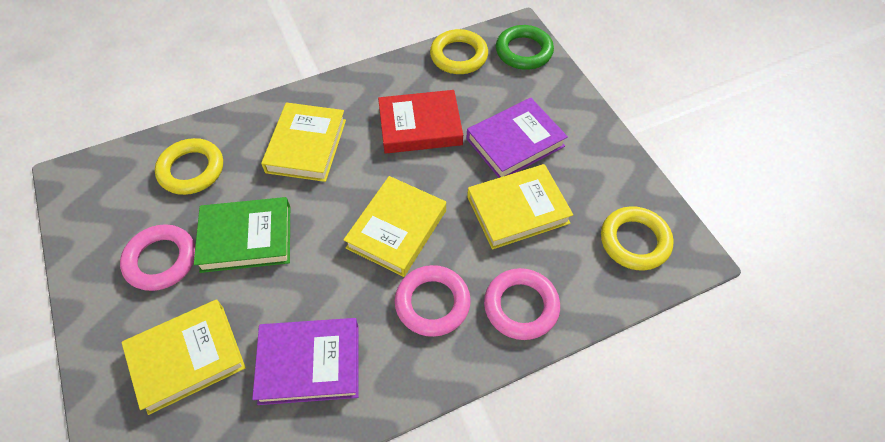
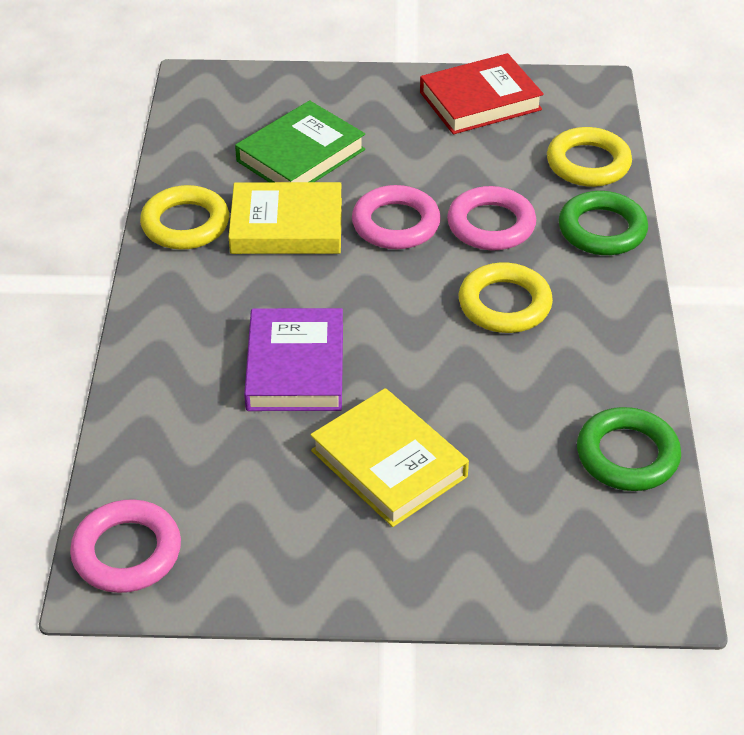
green ring: 1 -> 2
purple book: 2 -> 1
yellow book: 4 -> 2

